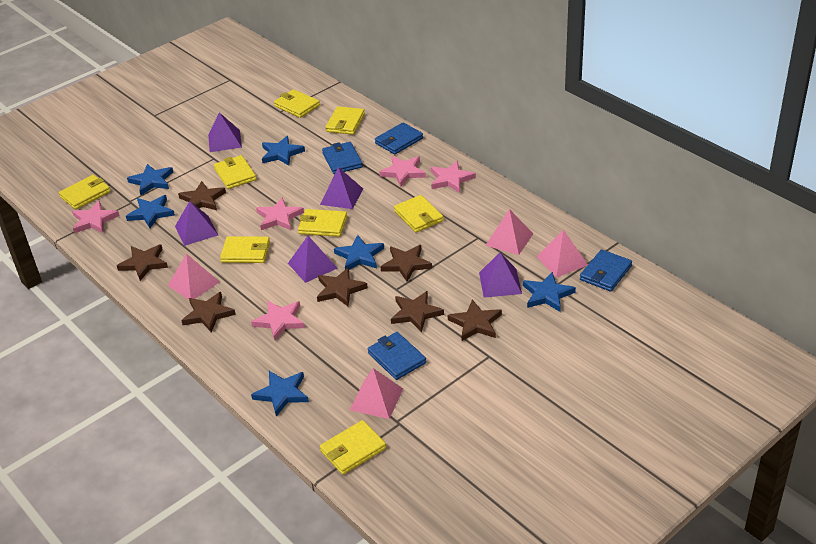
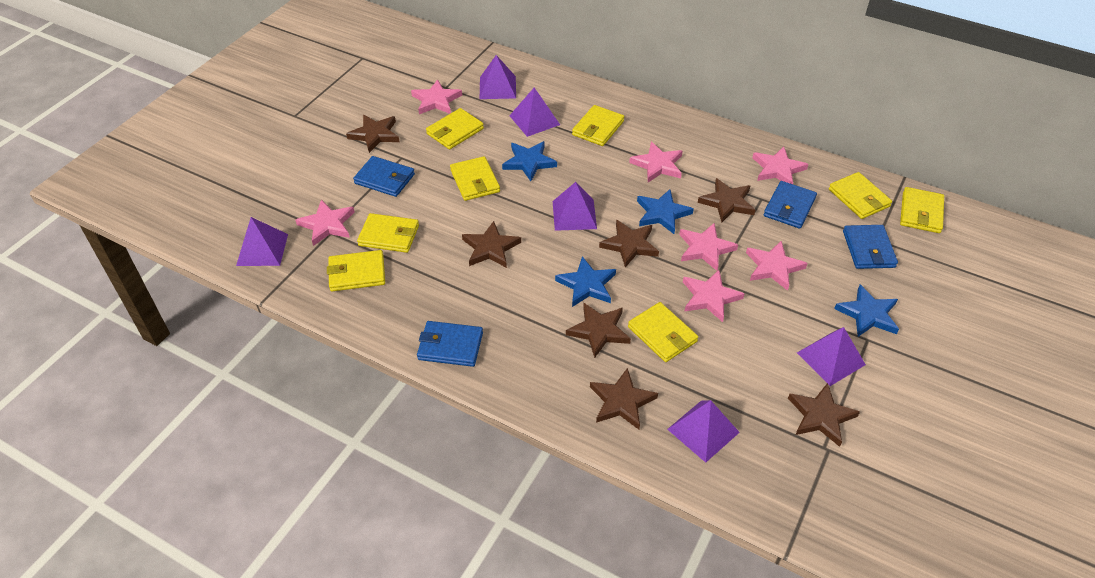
blue star: 6 -> 4
pink pyramid: 4 -> 0
pink star: 5 -> 7
purple pyramid: 5 -> 6

